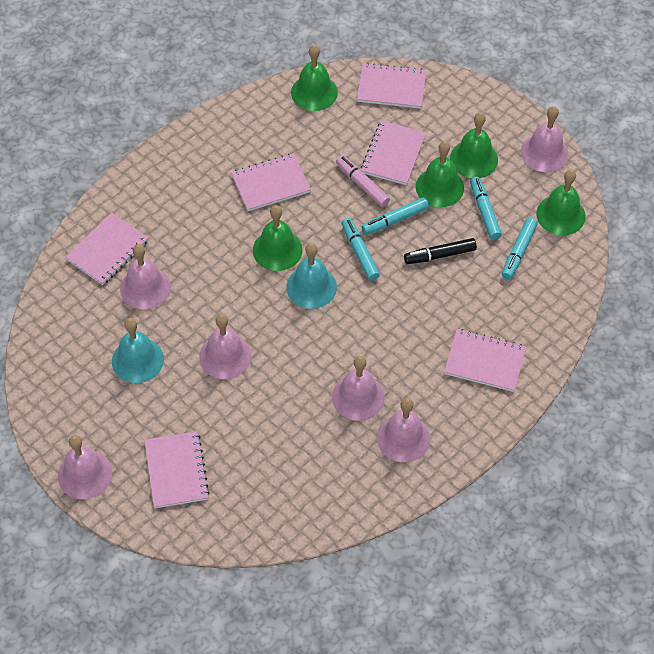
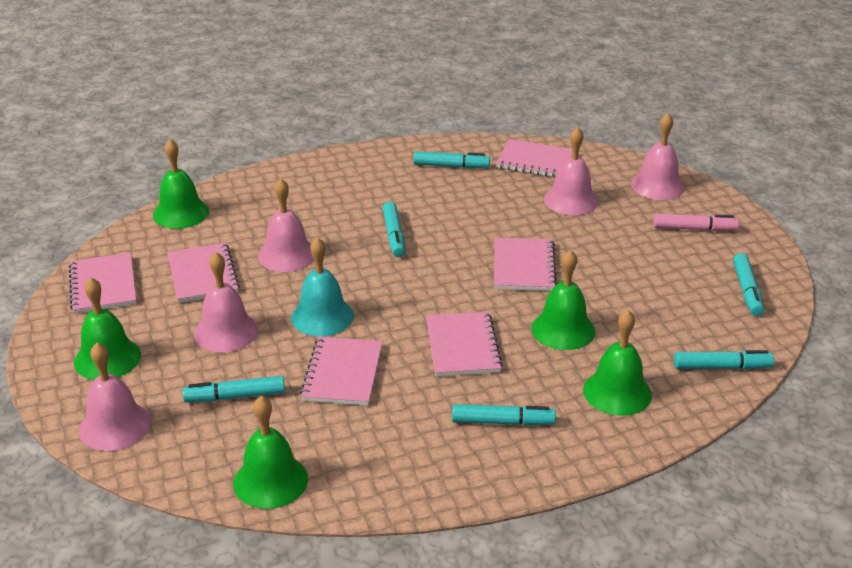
black marker: 1 -> 0
pink bell: 6 -> 5
turquoise bell: 2 -> 1
turquoise marker: 4 -> 6

